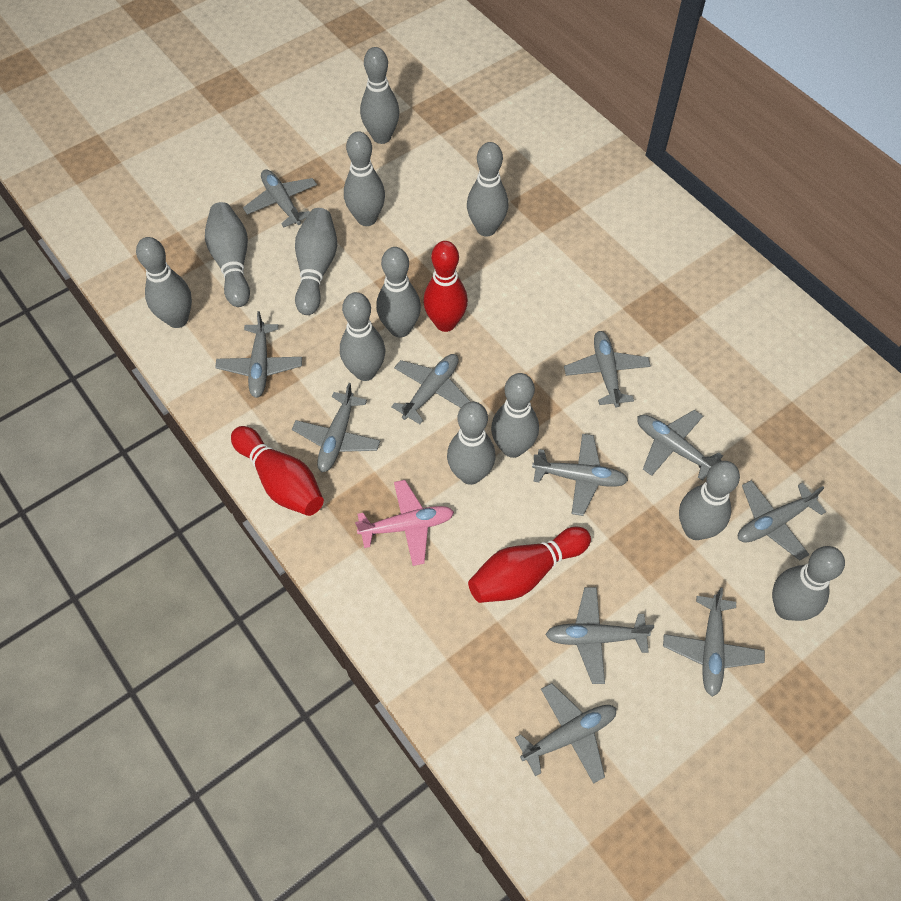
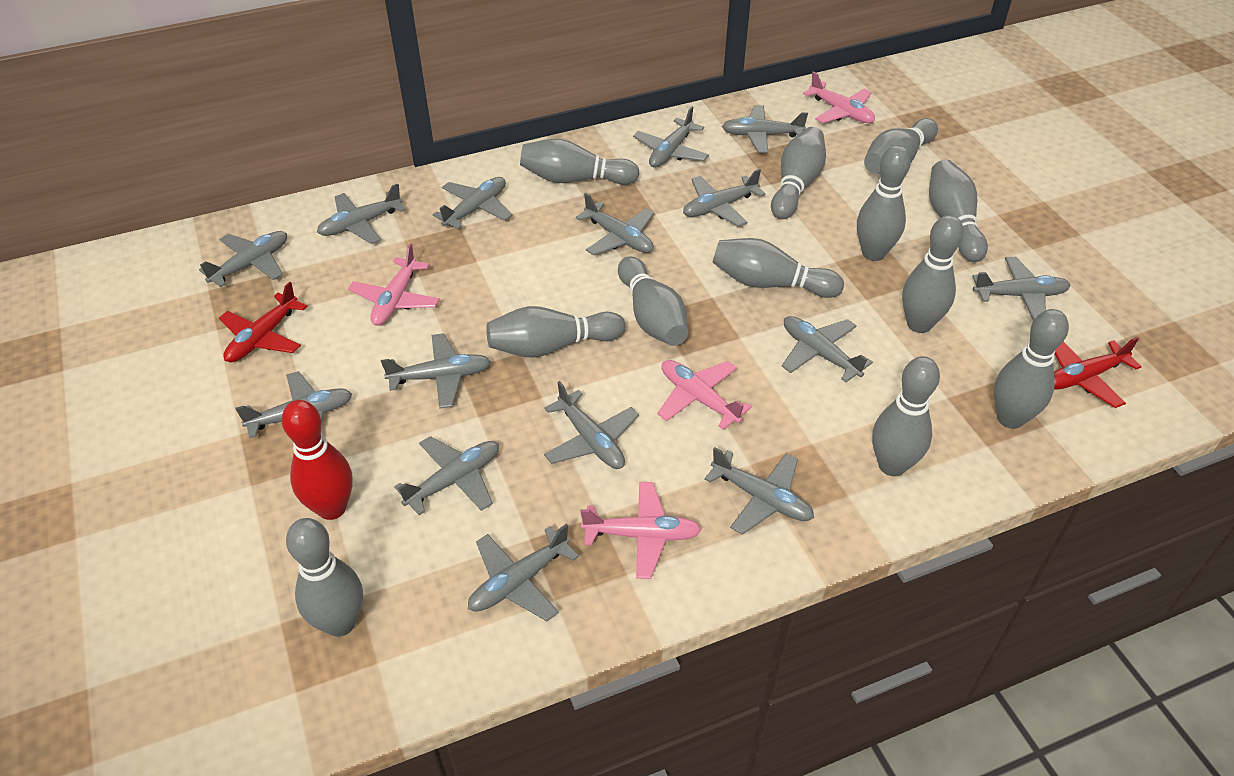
grey plane: 11 -> 15
pink plane: 1 -> 4
red bowling pin: 3 -> 1
red plane: 0 -> 2

